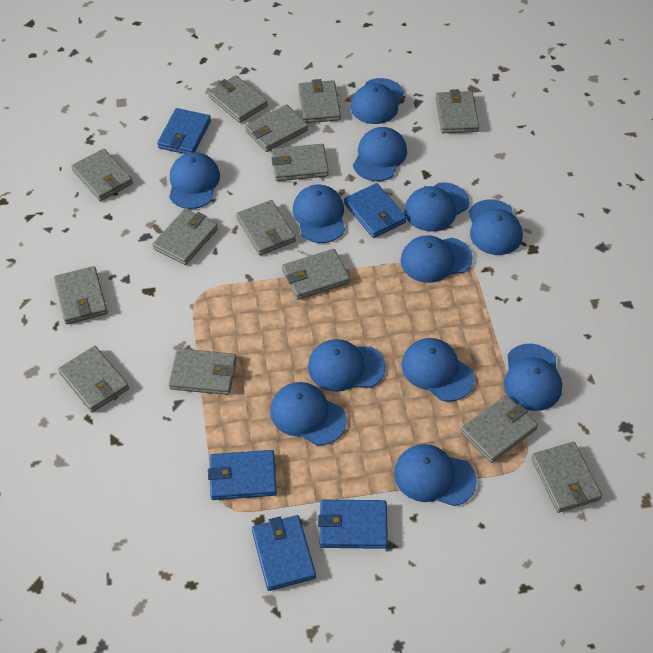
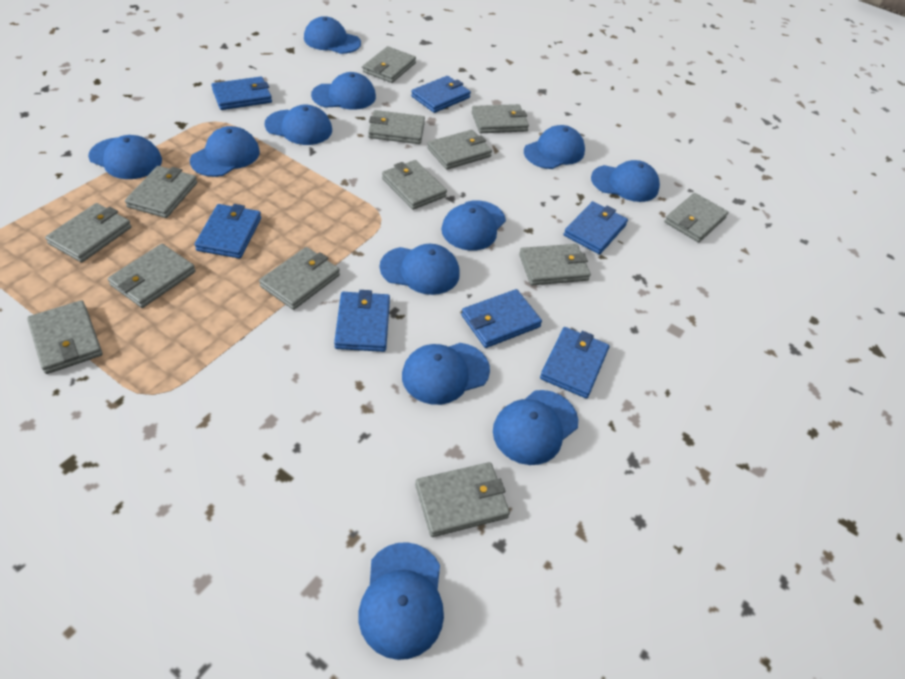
blue wallet: 5 -> 7
grey wallet: 14 -> 13

